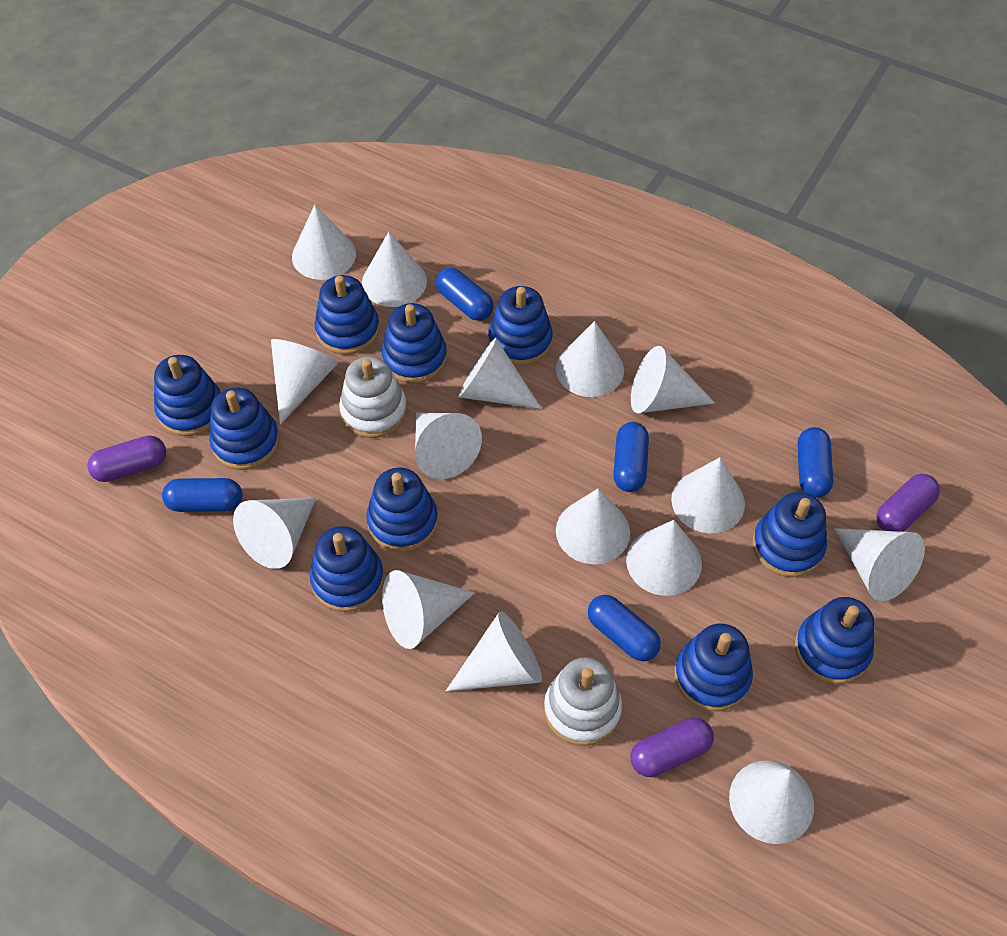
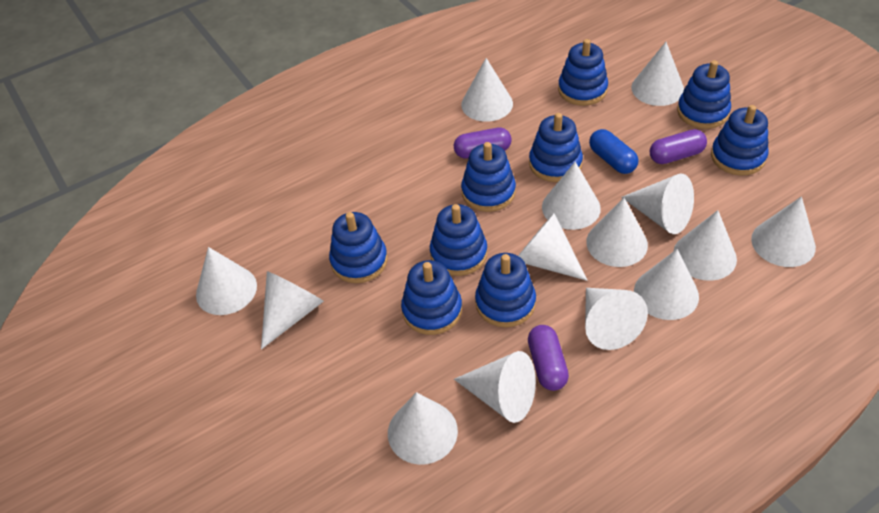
blue capsule: 5 -> 1
blue stacking toy: 10 -> 9
white cone: 15 -> 14
white stacking toy: 2 -> 0

